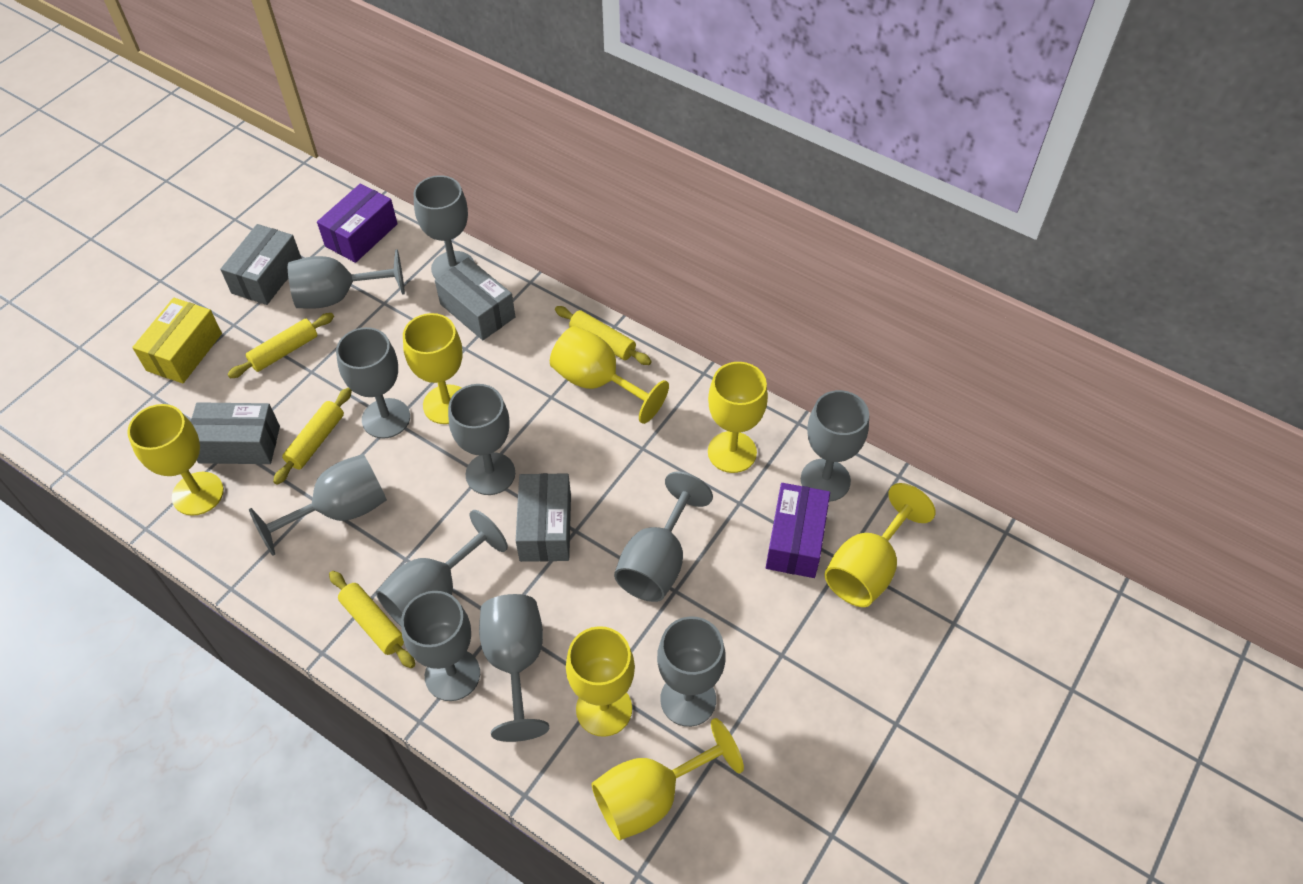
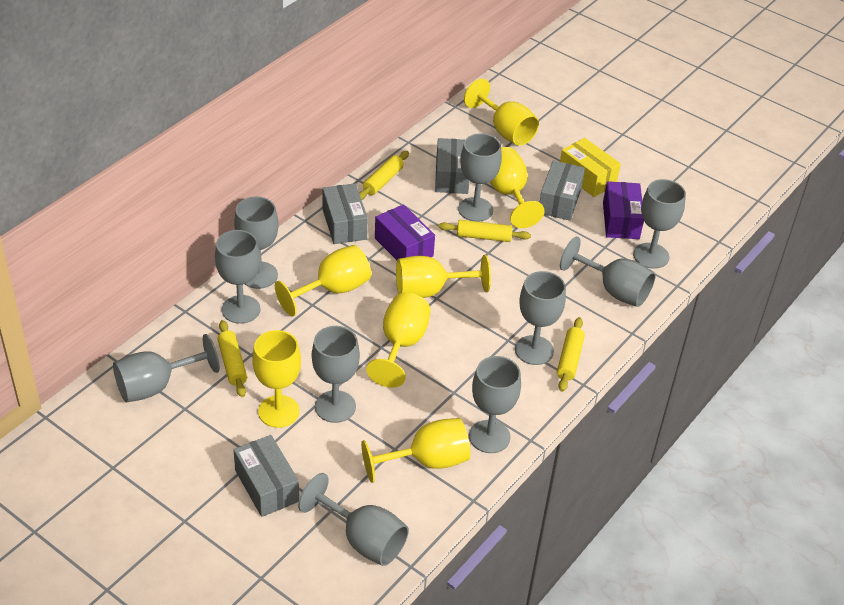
grey goblet: 11 -> 10

